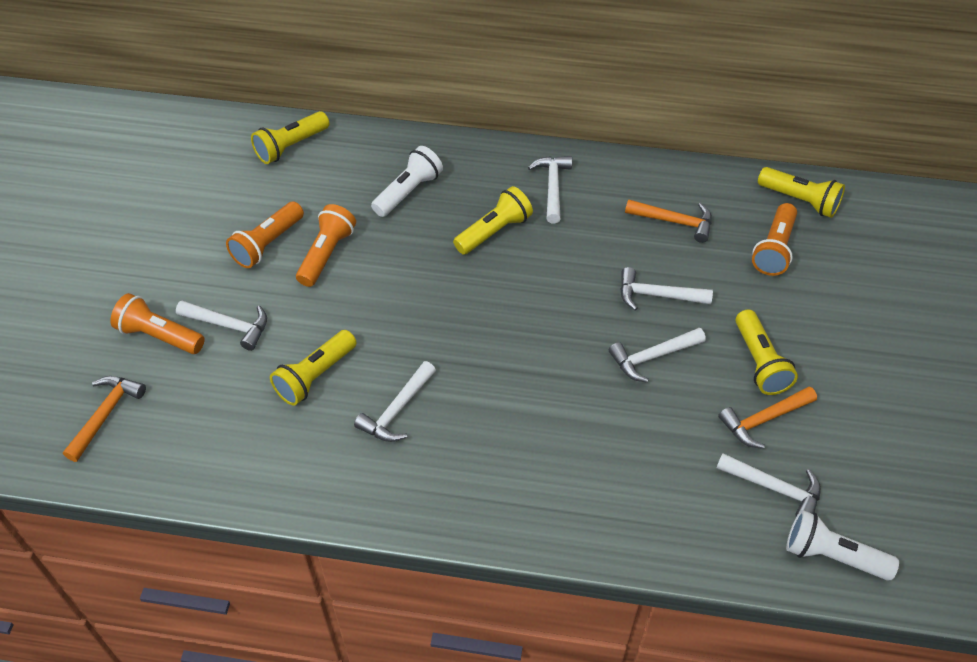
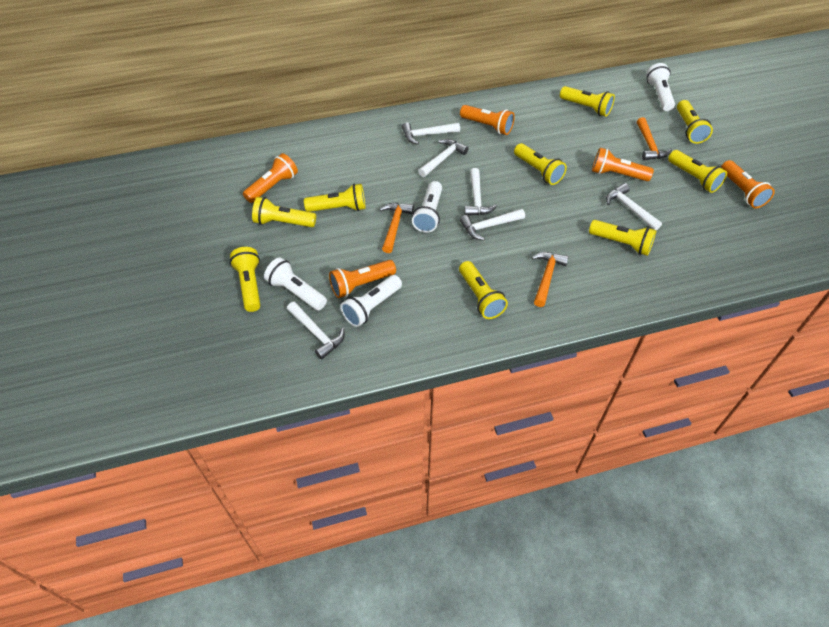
orange flashlight: 4 -> 5
white flashlight: 2 -> 4
yellow flashlight: 5 -> 9

